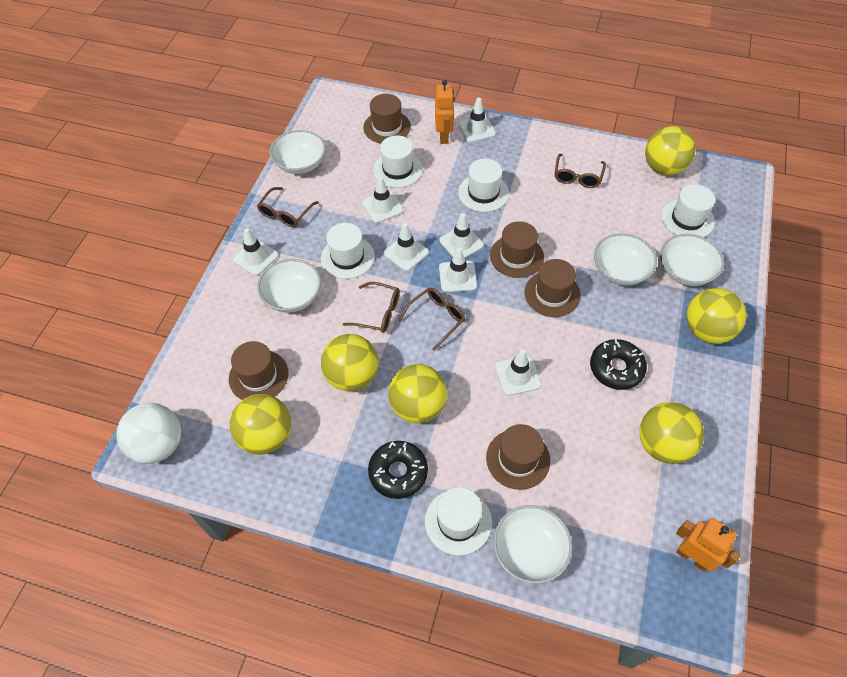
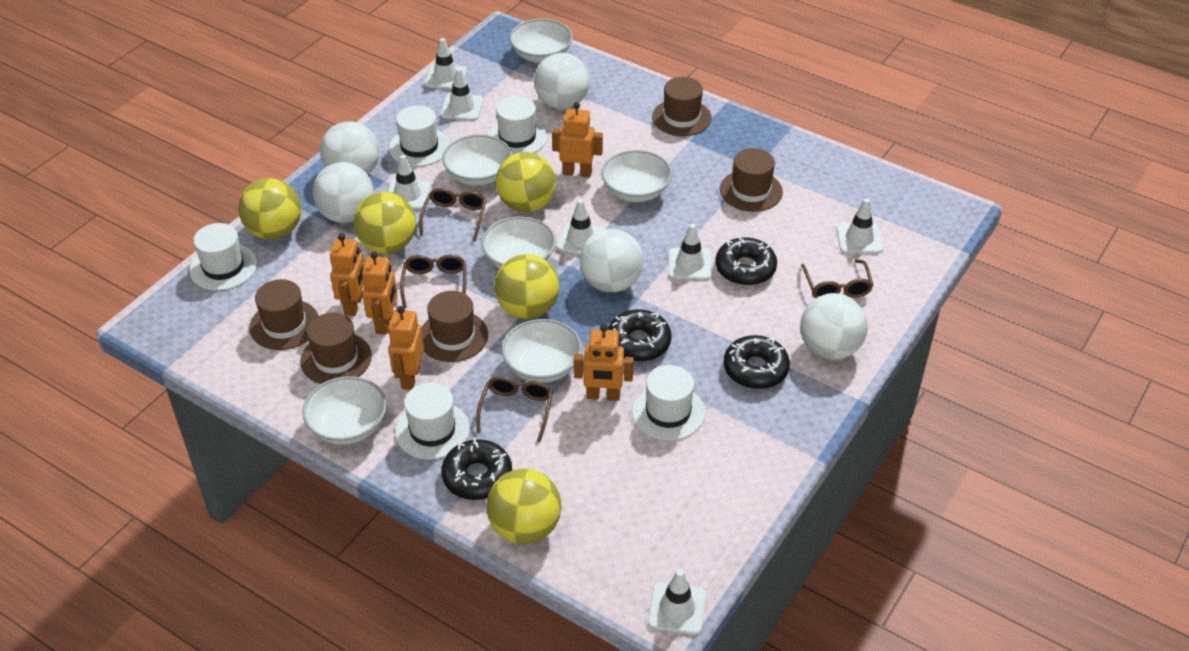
black donut: 2 -> 4
orange robot: 2 -> 5
white ball: 1 -> 5
white bowl: 5 -> 6
yellow ball: 6 -> 5

